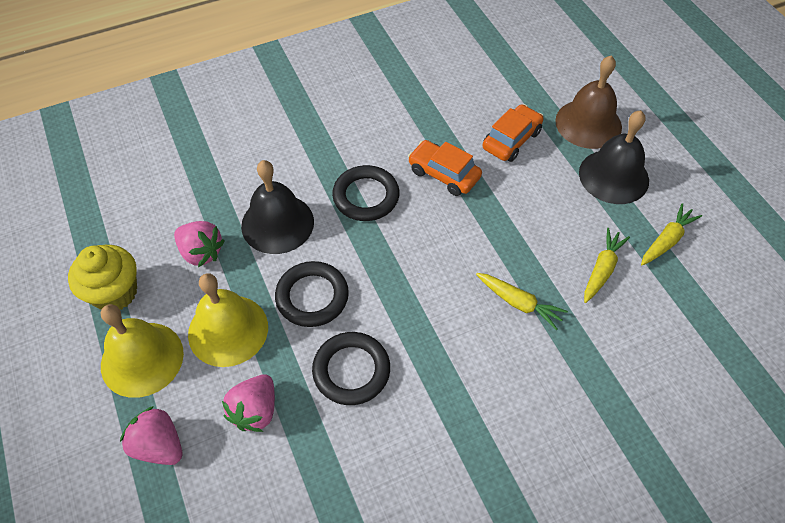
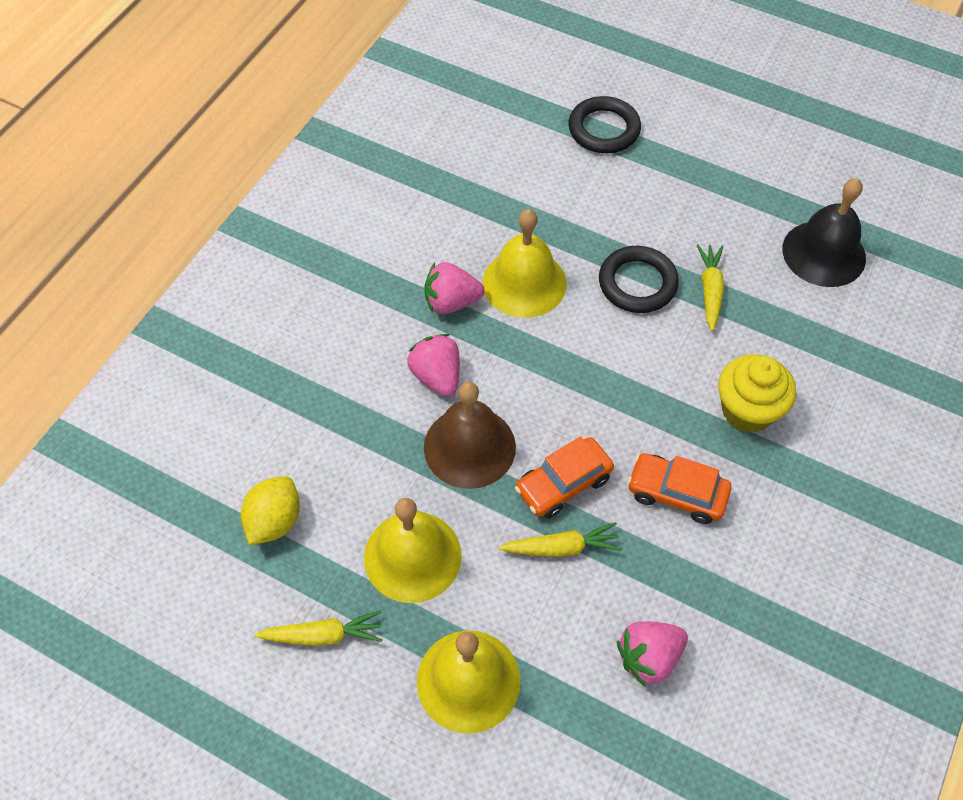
black bell: 2 -> 1
black ring: 3 -> 2
yellow bell: 2 -> 3
yellow lemon: 0 -> 1

